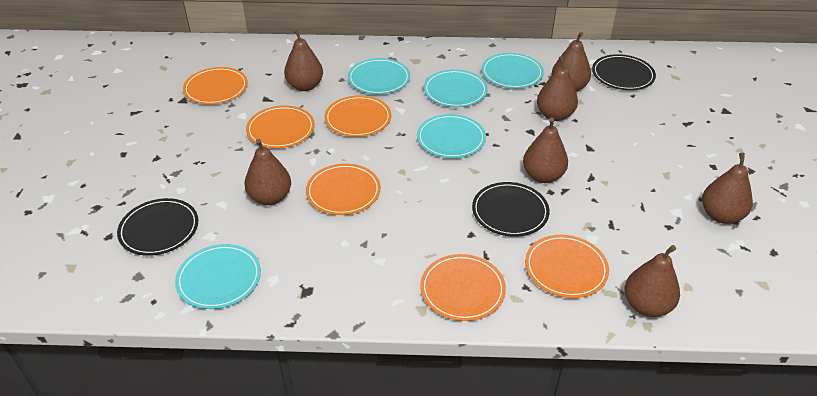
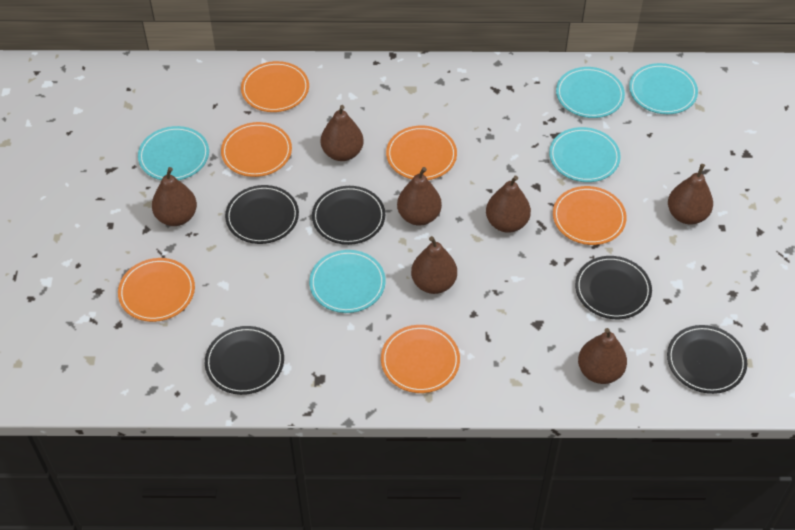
black plate: 3 -> 5

